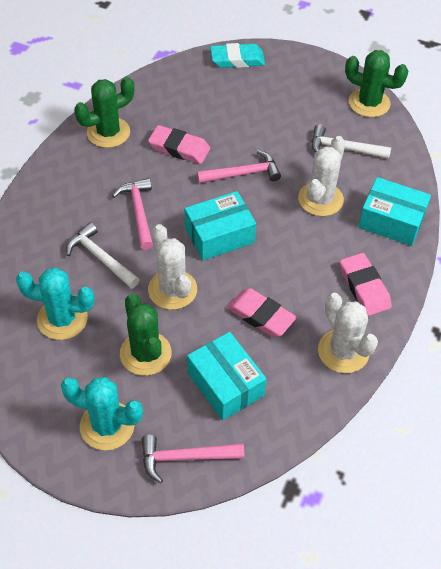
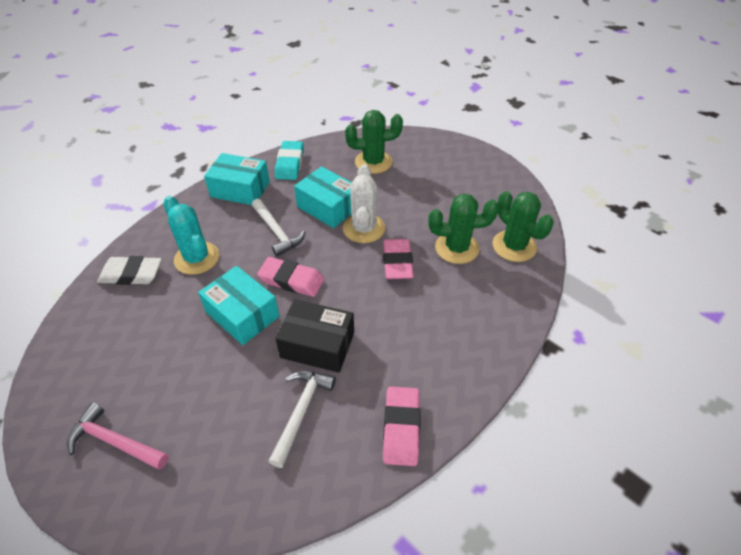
black box: 0 -> 1
pink hammer: 3 -> 1
turquoise cactus: 2 -> 1
white cactus: 3 -> 1
white eraser: 0 -> 1

